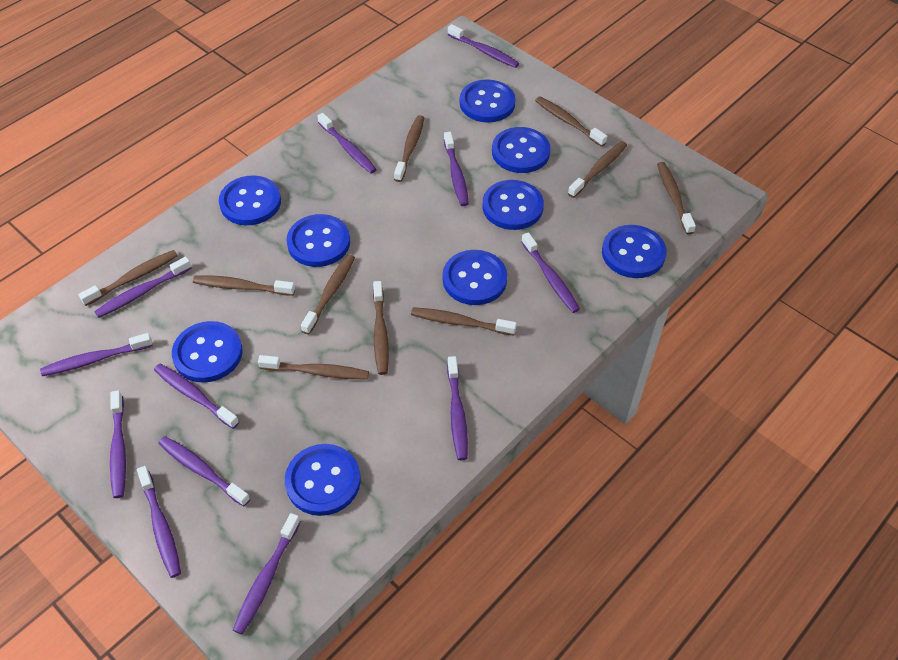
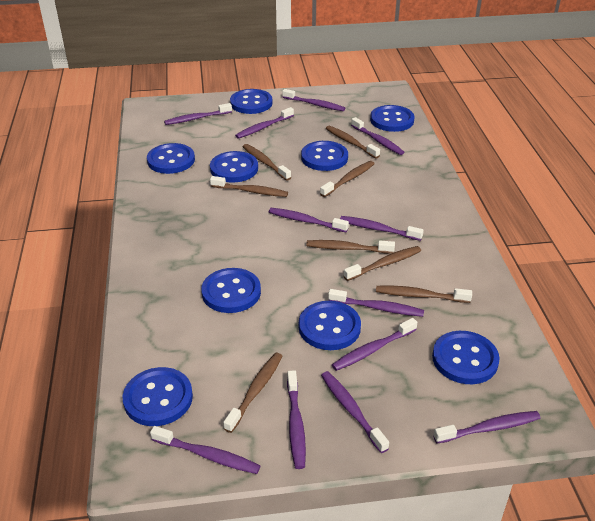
brown toothbrush: 10 -> 8

